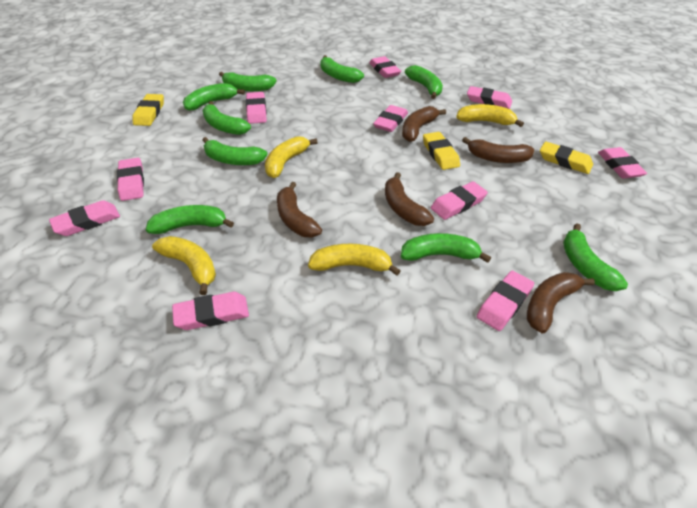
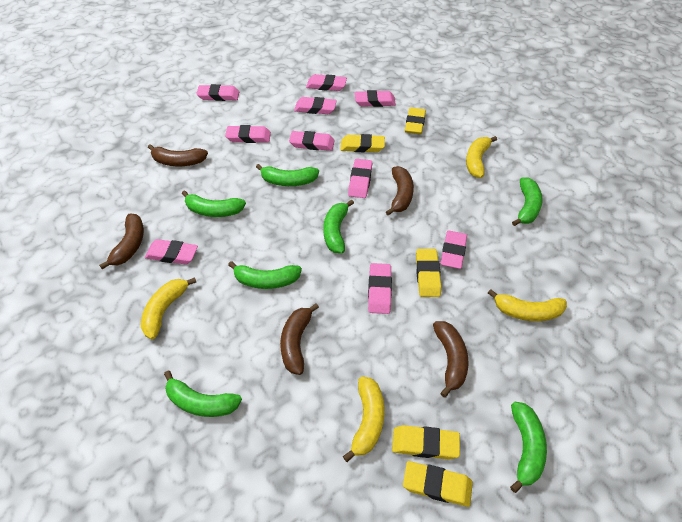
green banana: 9 -> 7
yellow eraser: 3 -> 5

